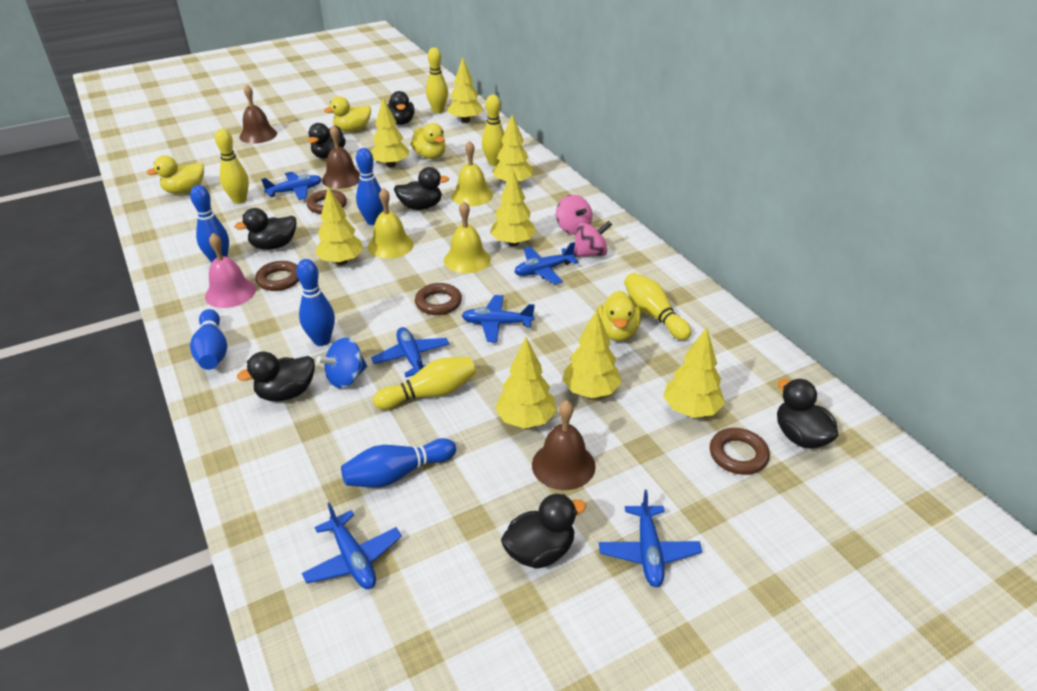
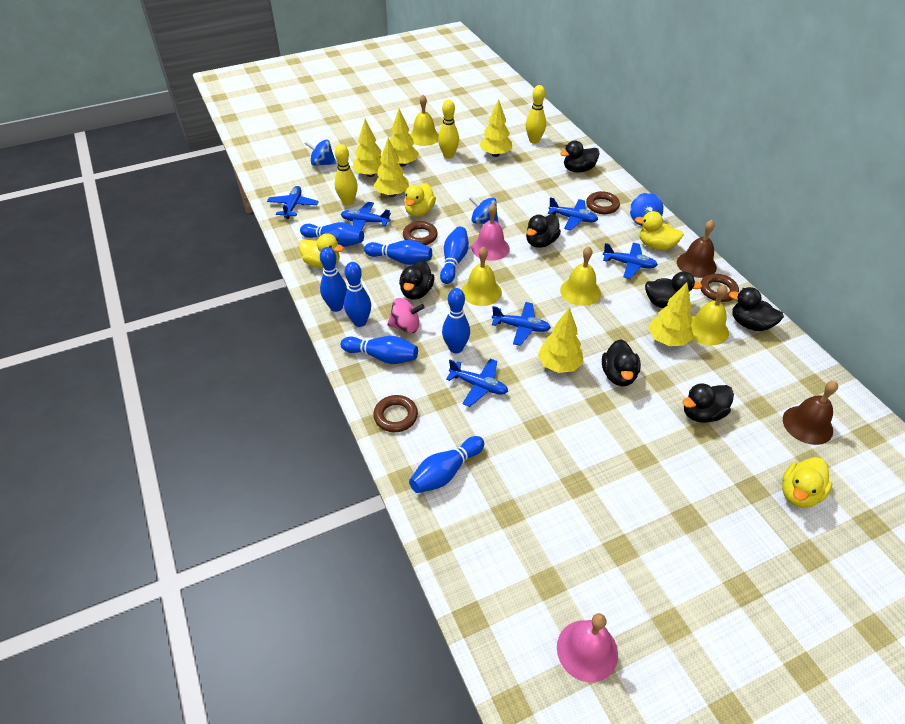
blue bowling pin: 5 -> 8
blue spinning top: 1 -> 3
brown bell: 3 -> 2
pink bell: 1 -> 2
pink spinning top: 2 -> 1
yellow bell: 3 -> 4
yellow bowling pin: 5 -> 3
yellow tree: 8 -> 6

